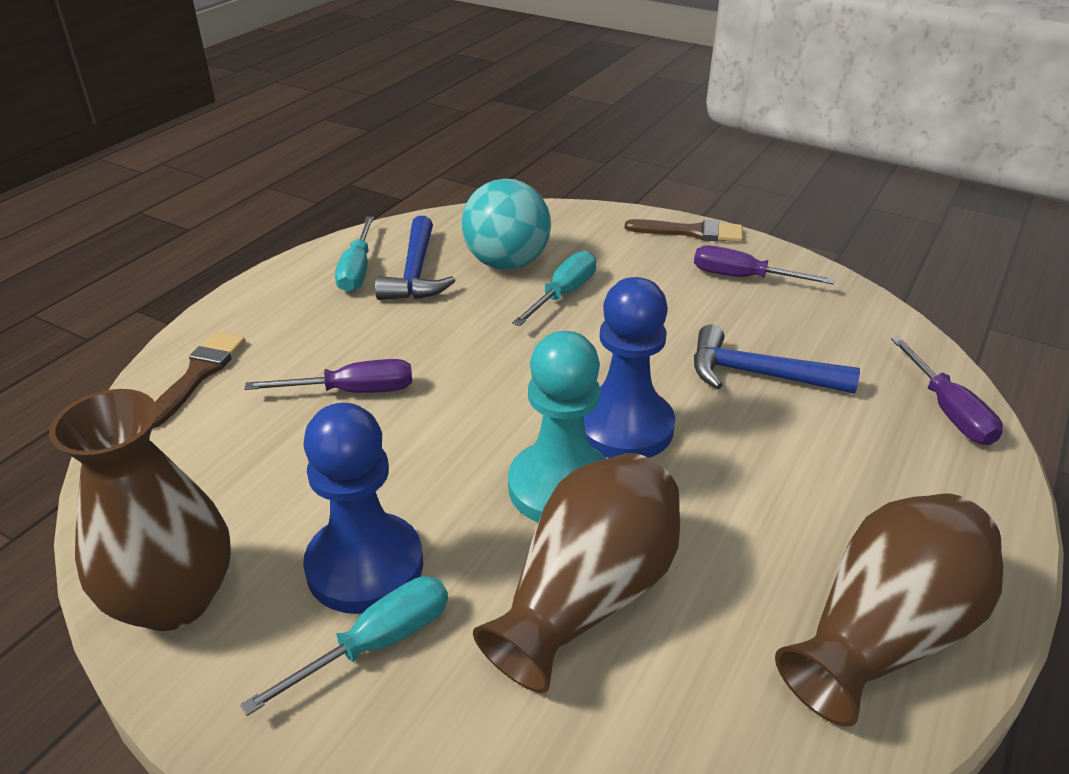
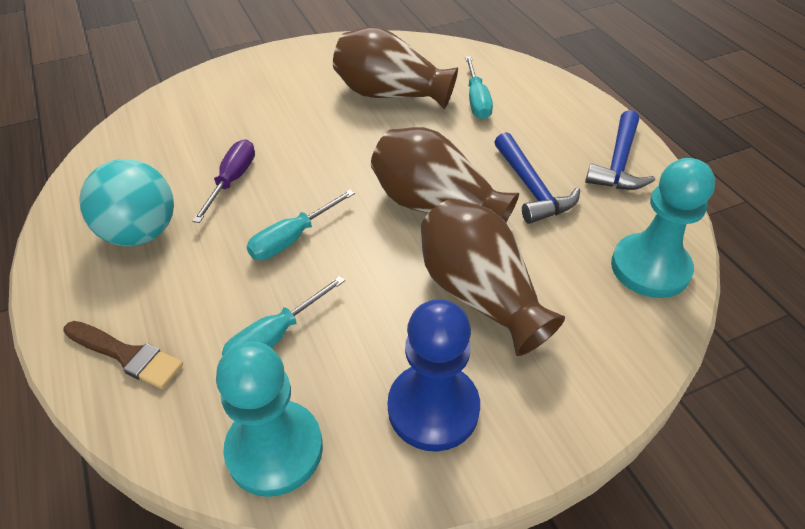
blue pawn: 2 -> 1
brown brush: 2 -> 1
purple screwdriver: 3 -> 1
turquoise pawn: 1 -> 2

